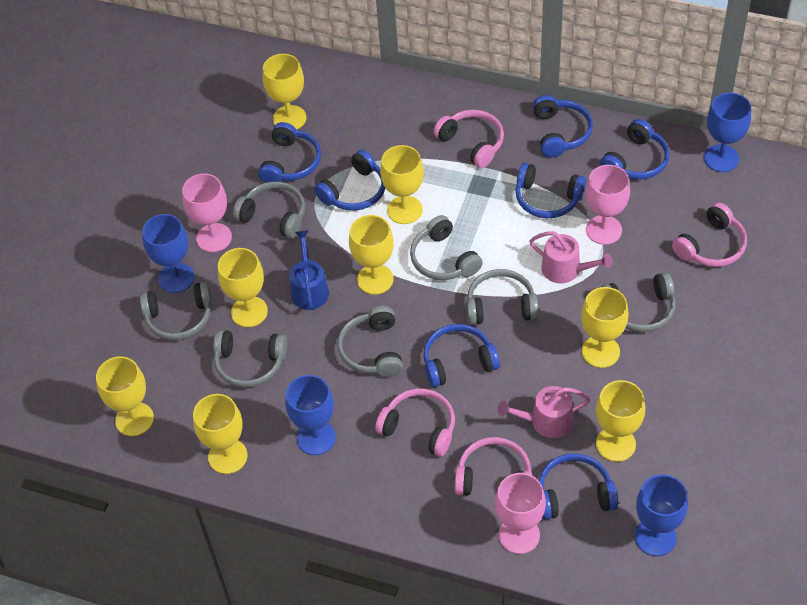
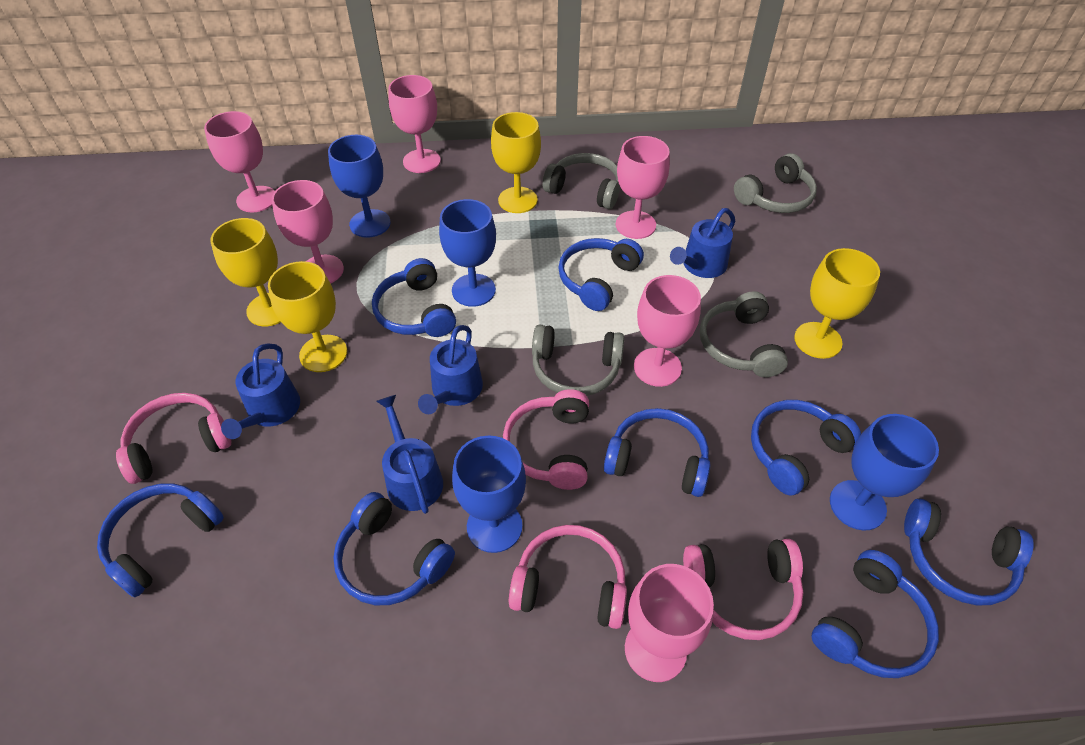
blue headphones: 7 -> 8
blue watering can: 1 -> 4
grey headphones: 7 -> 4
pink goblet: 3 -> 6
pink watering can: 2 -> 0
yellow goblet: 8 -> 4

